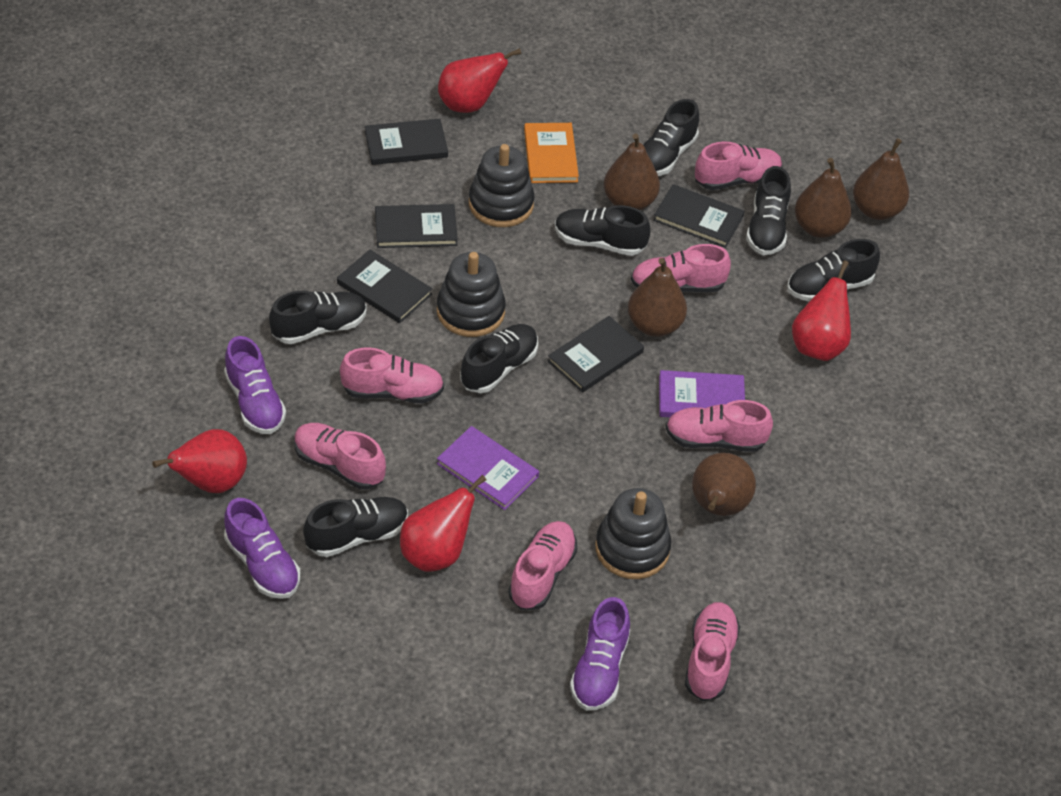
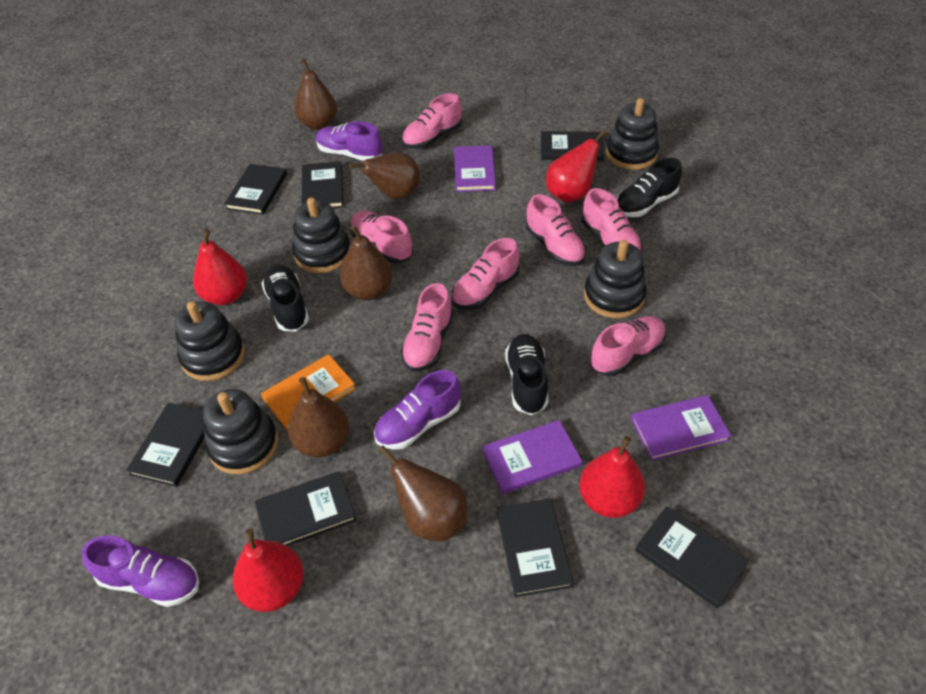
black book: 5 -> 7
black shoe: 7 -> 3
black stacking toy: 3 -> 5
purple book: 2 -> 3

